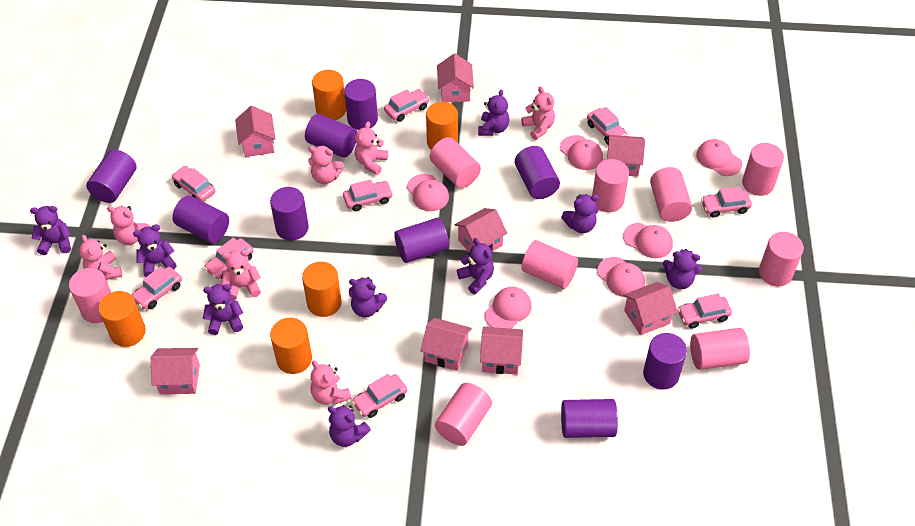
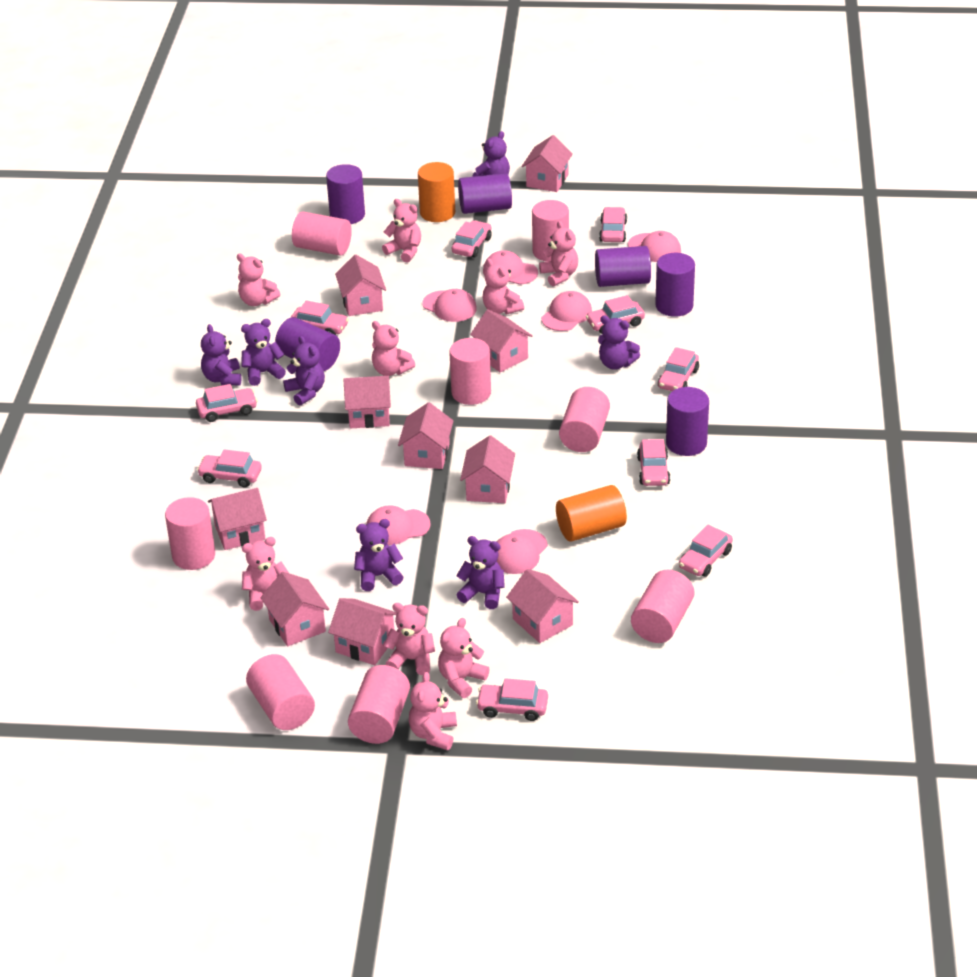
orange cylinder: 5 -> 2
pink car: 9 -> 10
pink cylinder: 9 -> 8
pink house: 8 -> 10
pink teddy bear: 7 -> 9
purple cylinder: 9 -> 6
purple teddy bear: 9 -> 7

